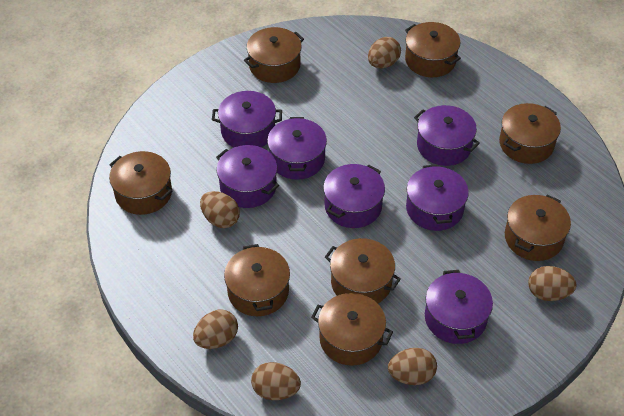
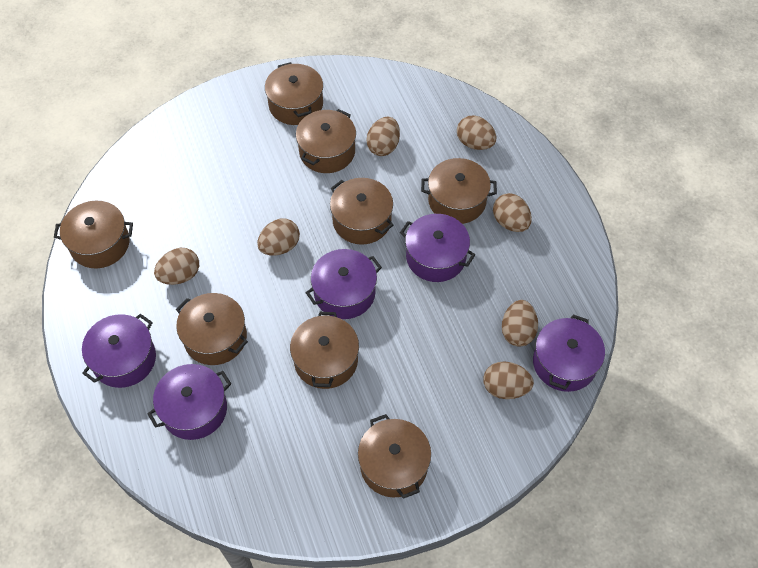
brown egg: 6 -> 7
purple pot: 7 -> 5

